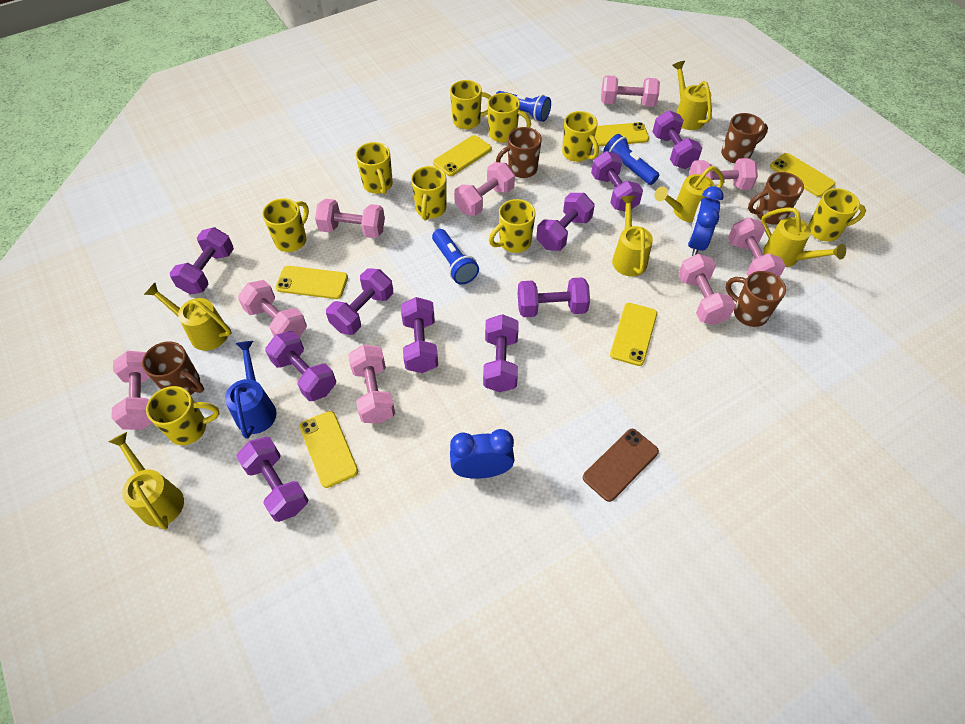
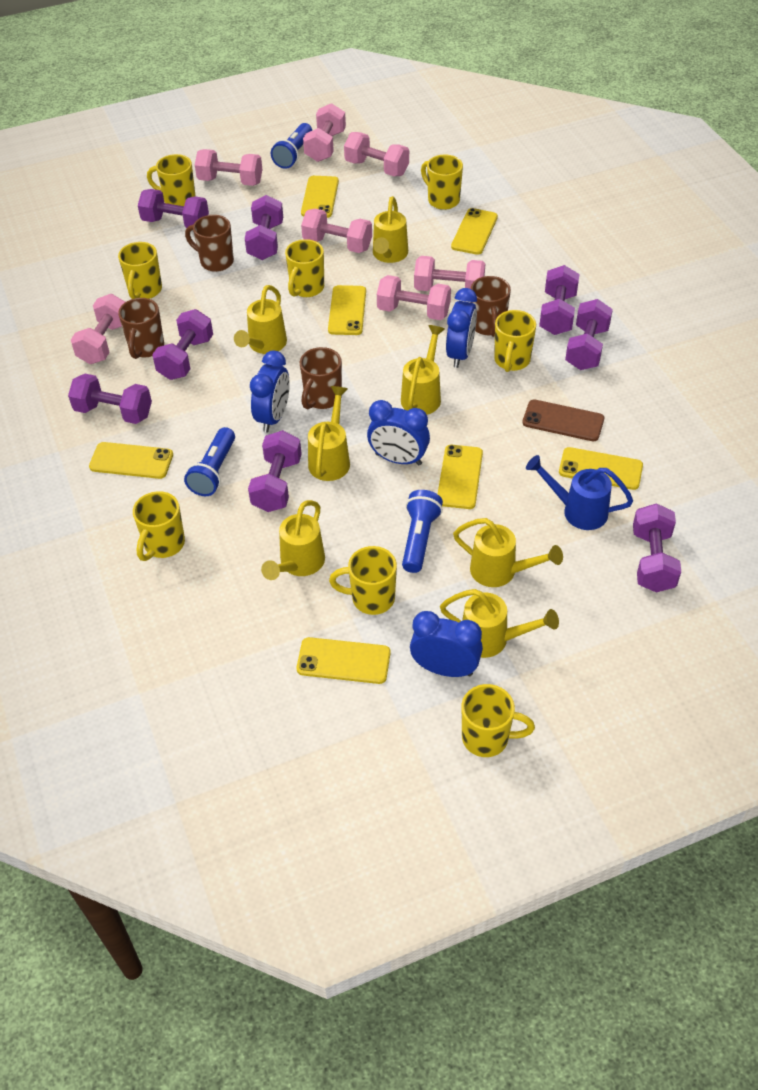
blue clock: 2 -> 4
brown mug: 5 -> 4
pink dumbbell: 9 -> 7
purple dumbbell: 10 -> 8
yellow mug: 9 -> 8
yellow phone: 6 -> 7
yellow watering can: 6 -> 7

